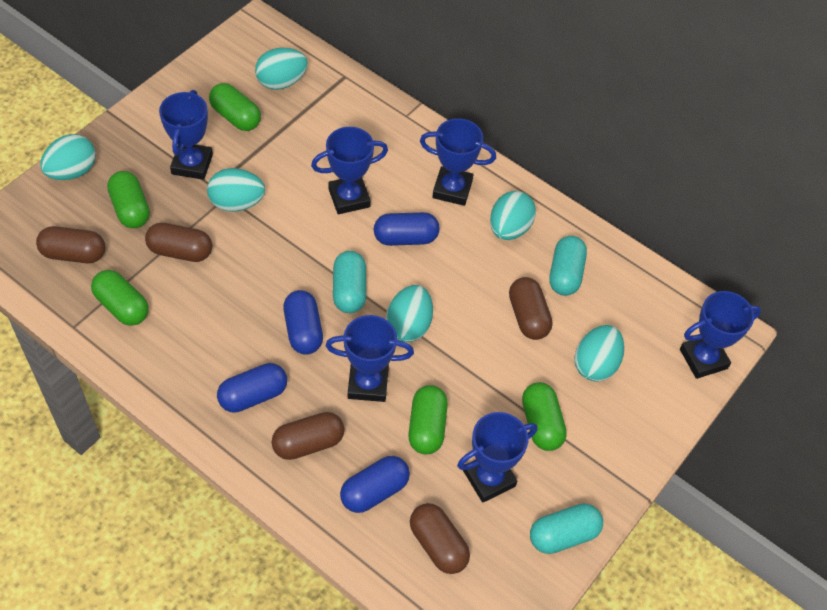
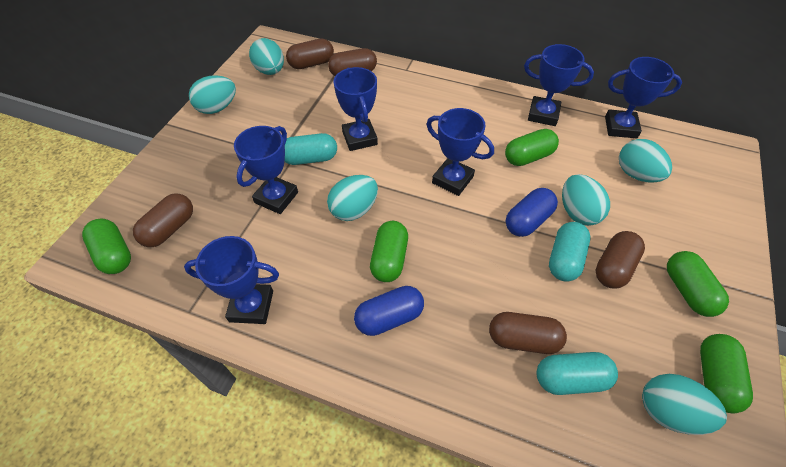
blue capsule: 4 -> 2

